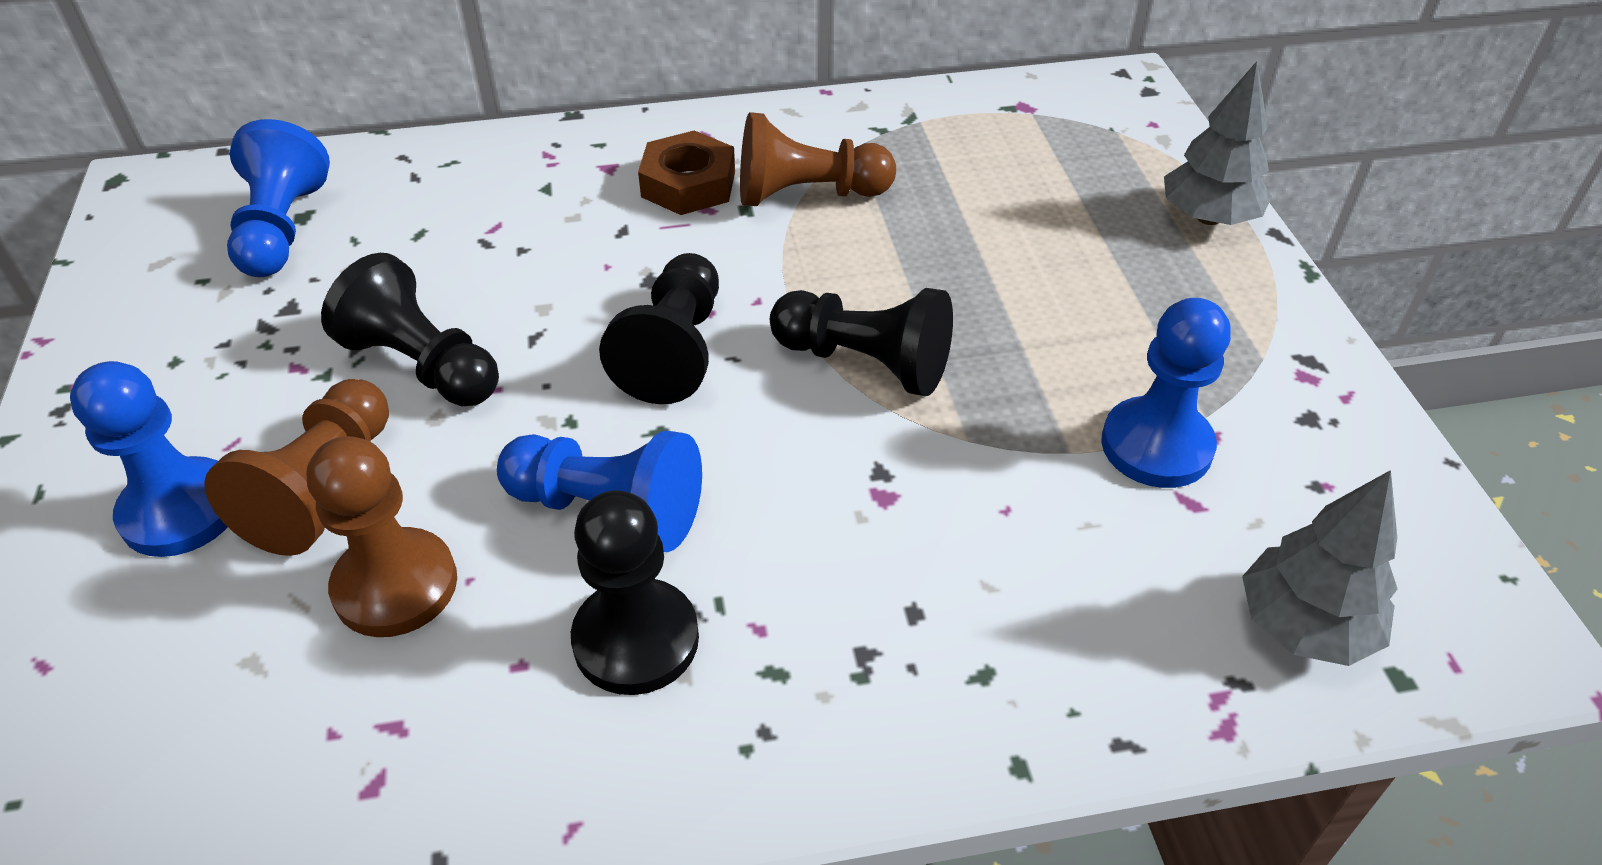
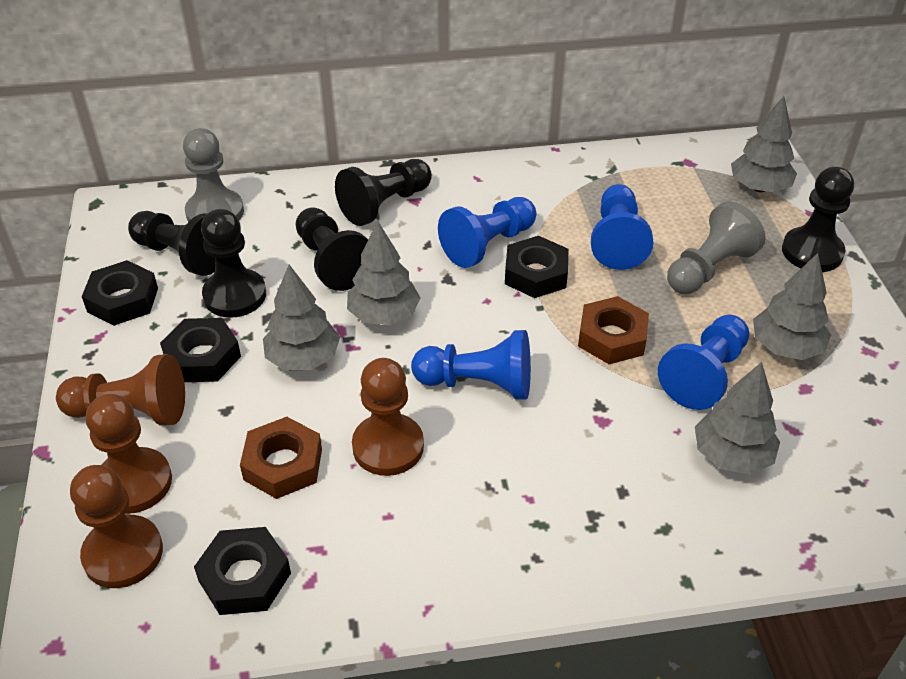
black nut: 0 -> 4
black pawn: 4 -> 5
brown nut: 1 -> 2
brown pawn: 3 -> 4
grey pawn: 0 -> 2
grey tree: 2 -> 5

